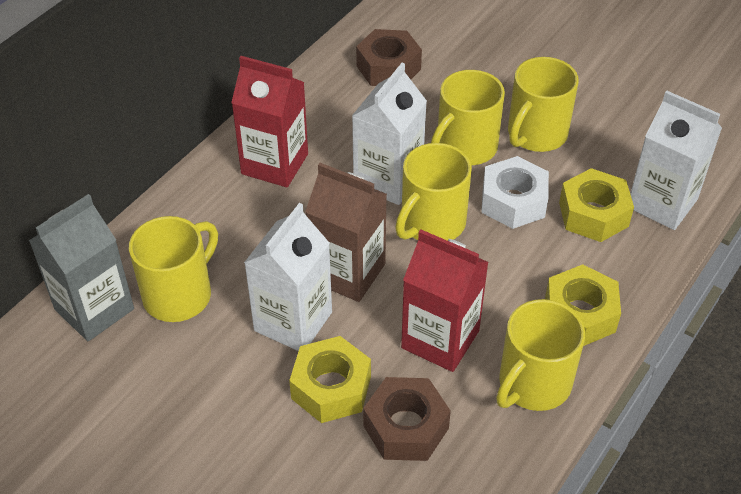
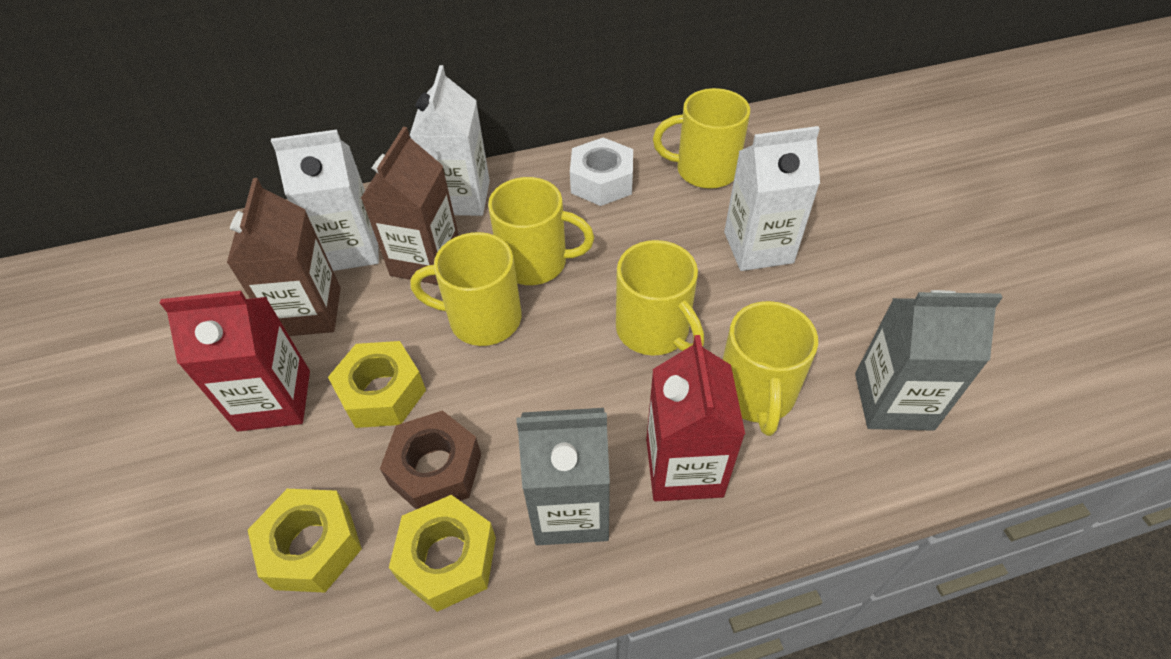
brown carton: 1 -> 2
brown nut: 2 -> 1
grey carton: 1 -> 2

